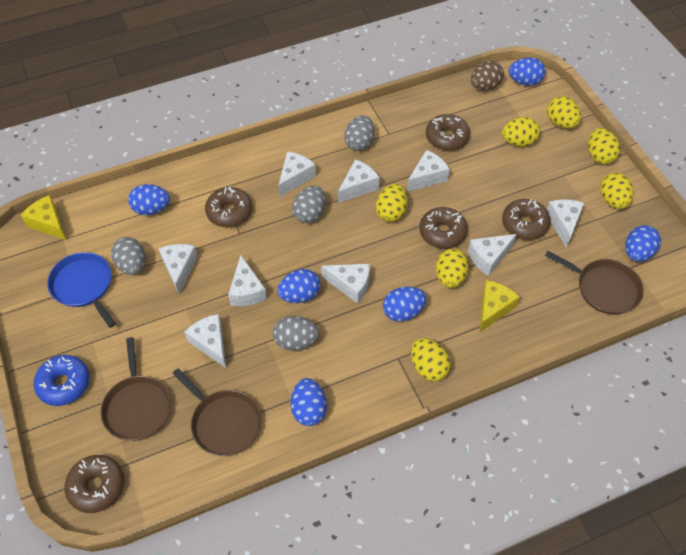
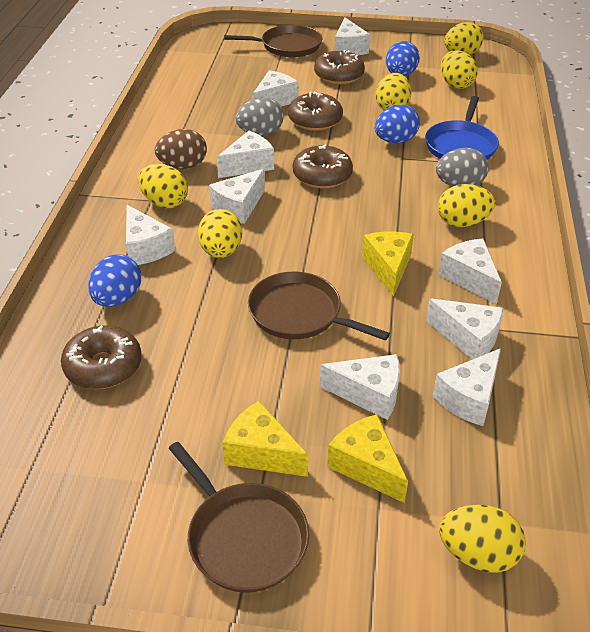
blue donut: 1 -> 0
blue egg: 6 -> 3
brown donut: 5 -> 4
grey egg: 4 -> 2
yellow cheese: 2 -> 3

